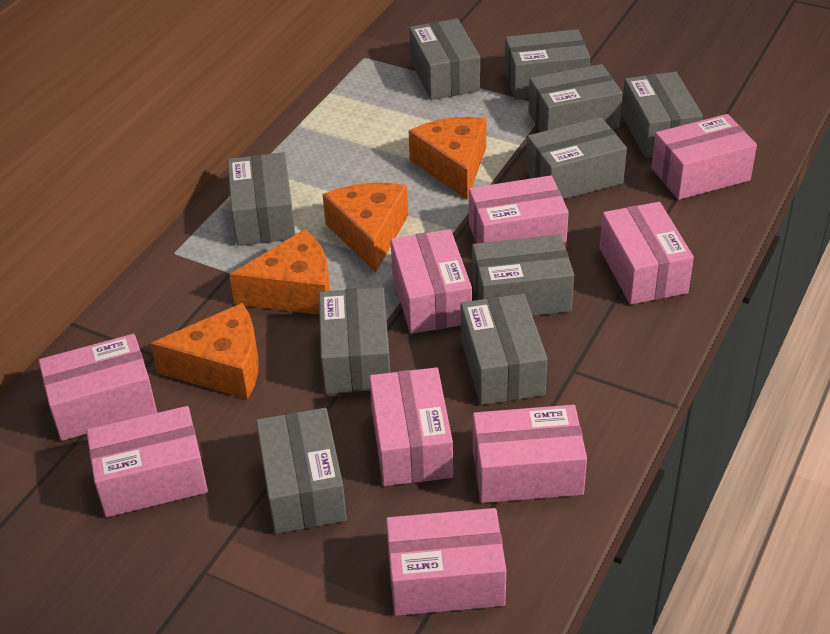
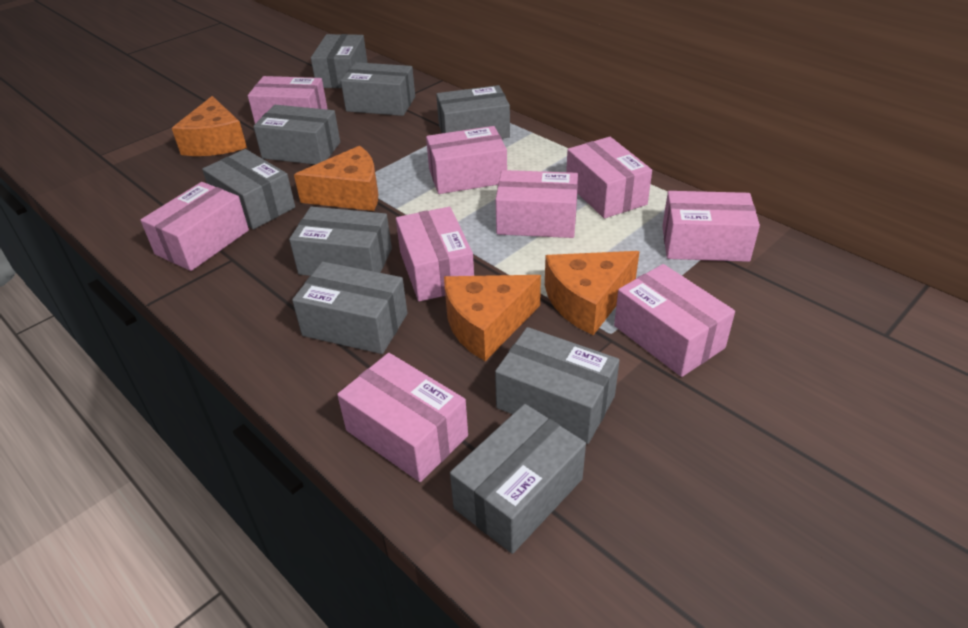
grey box: 10 -> 9

